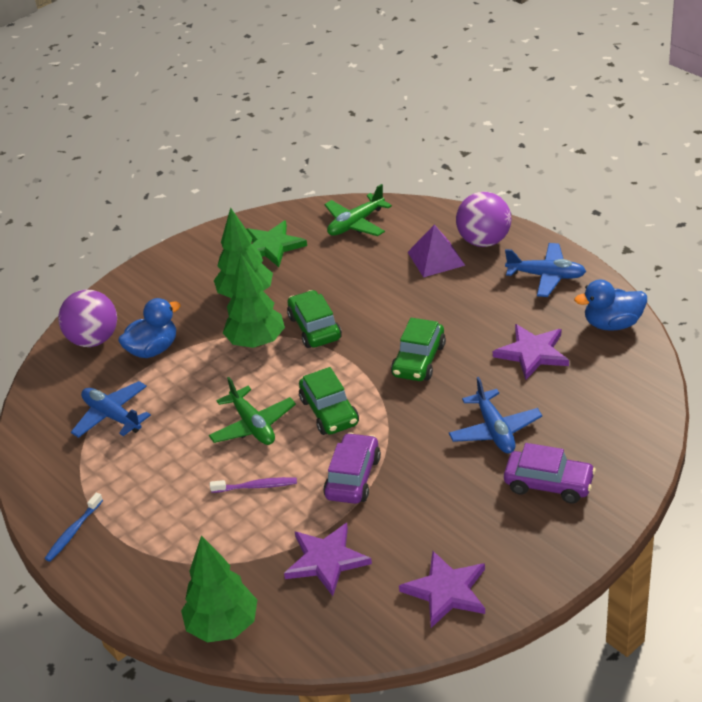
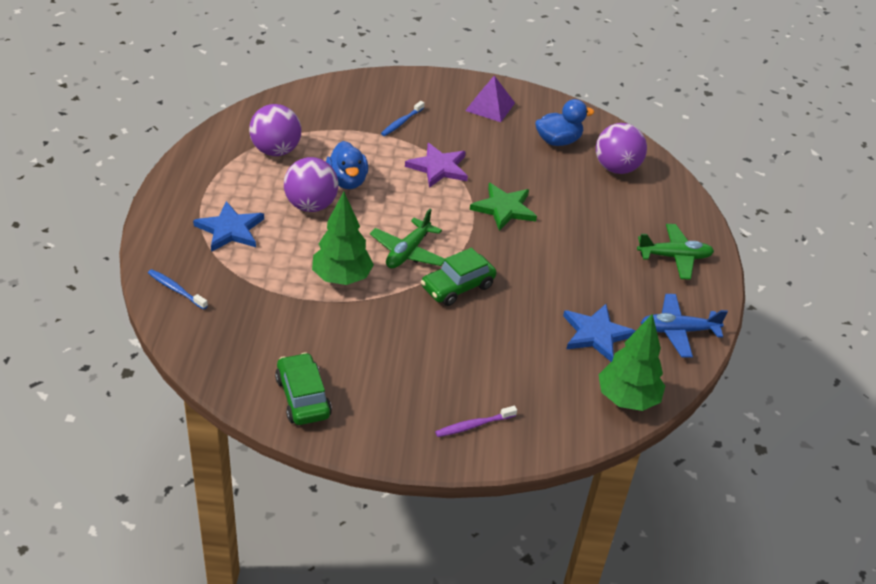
blue plane: 3 -> 1
blue star: 0 -> 2
blue toothbrush: 1 -> 2
green car: 3 -> 2
green tree: 3 -> 2
purple ball: 2 -> 3
purple car: 2 -> 0
purple star: 3 -> 1

